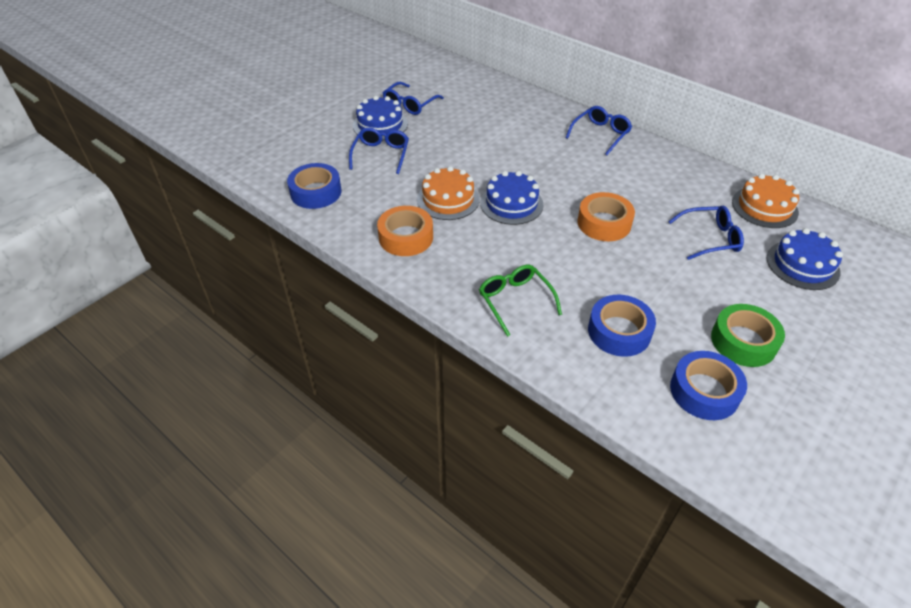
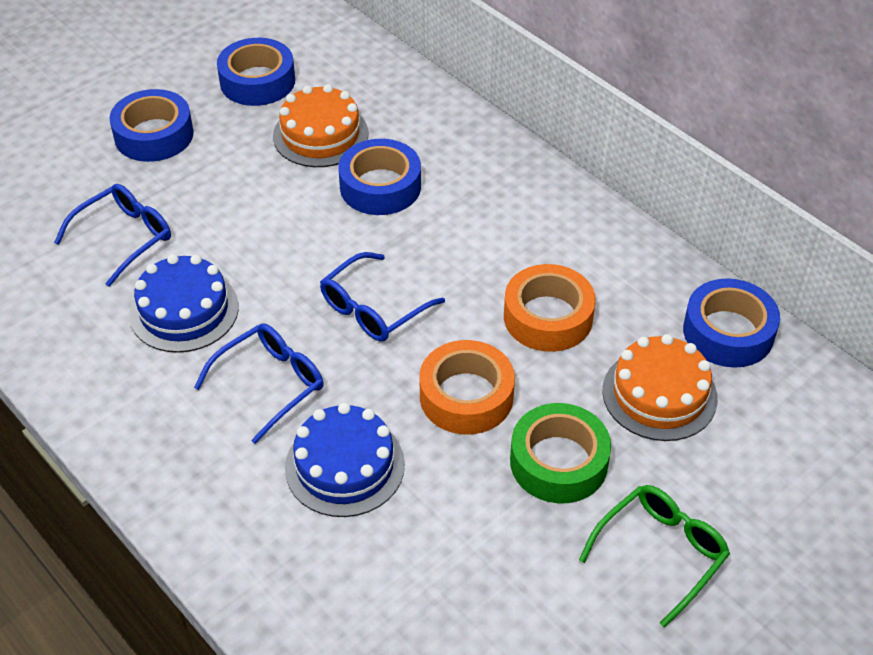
blue cake: 3 -> 2
blue glasses: 4 -> 3
blue tape: 3 -> 4

